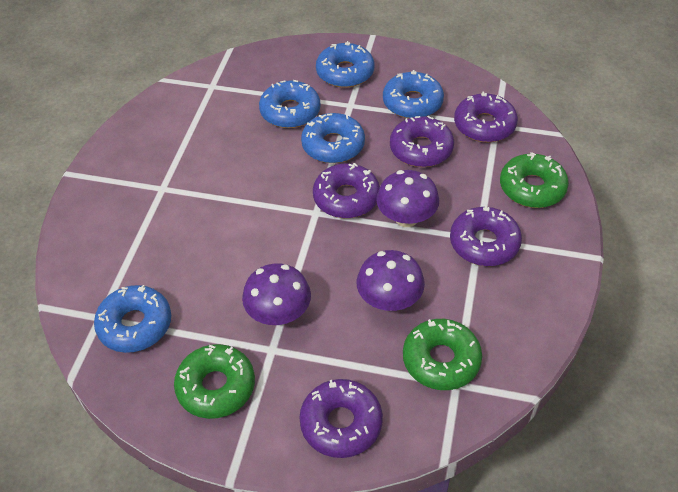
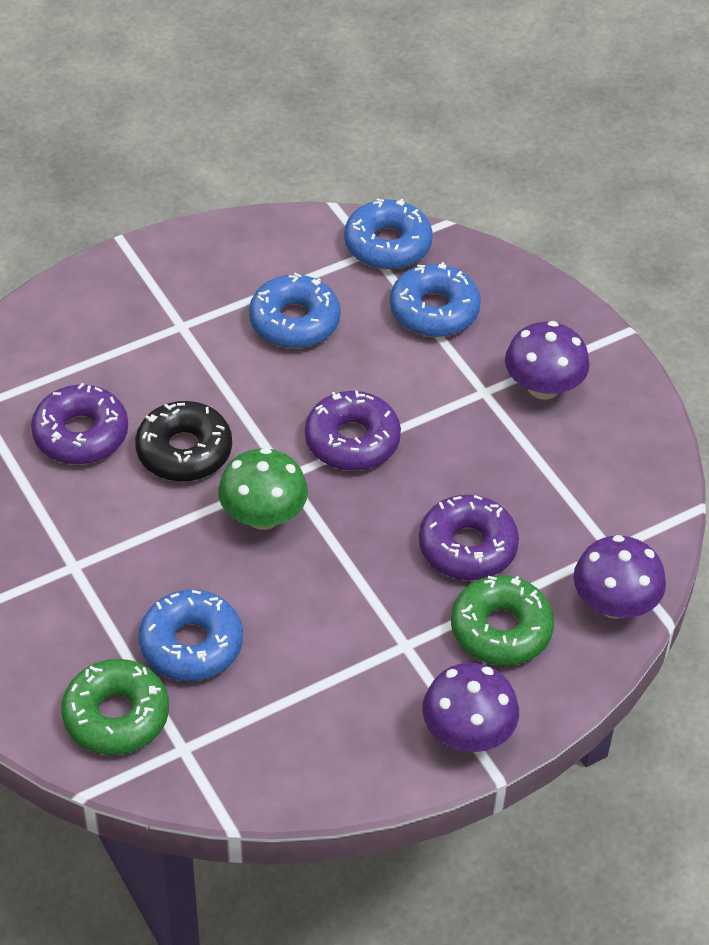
black donut: 0 -> 1
blue donut: 5 -> 4
green donut: 3 -> 2
green mushroom: 0 -> 1
purple donut: 5 -> 3

